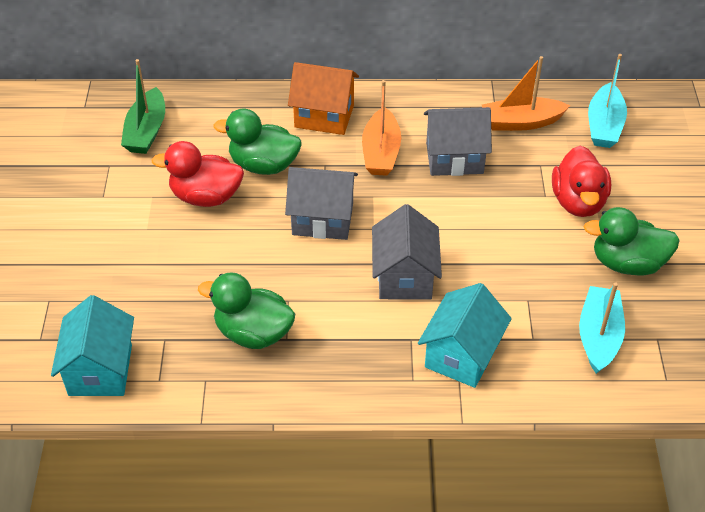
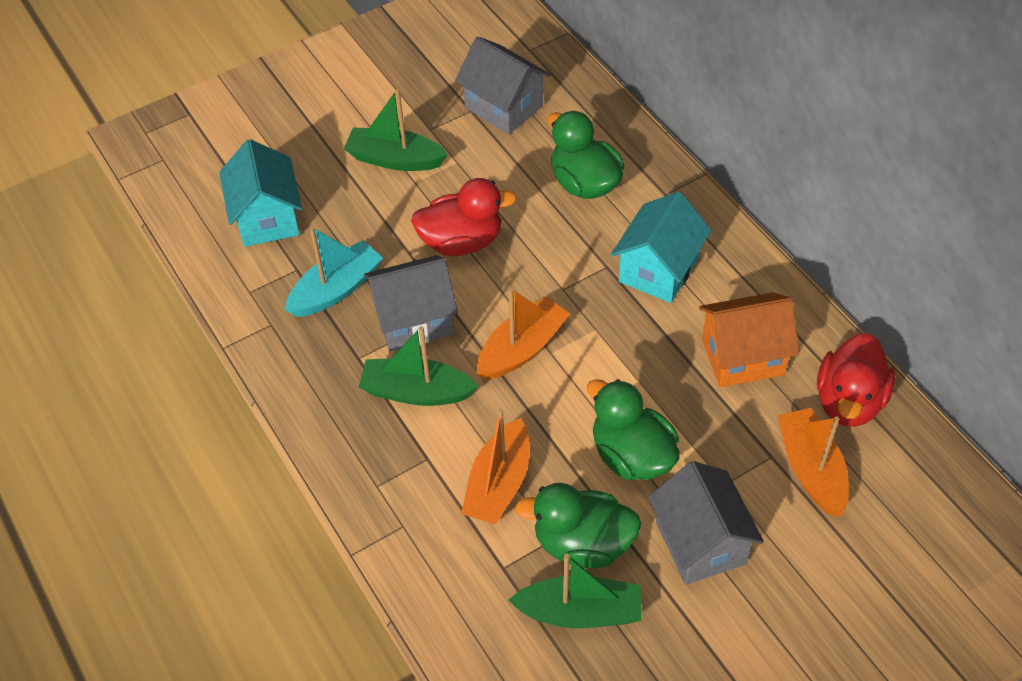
green boat: 1 -> 3
orange boat: 2 -> 3
turquoise boat: 2 -> 1

